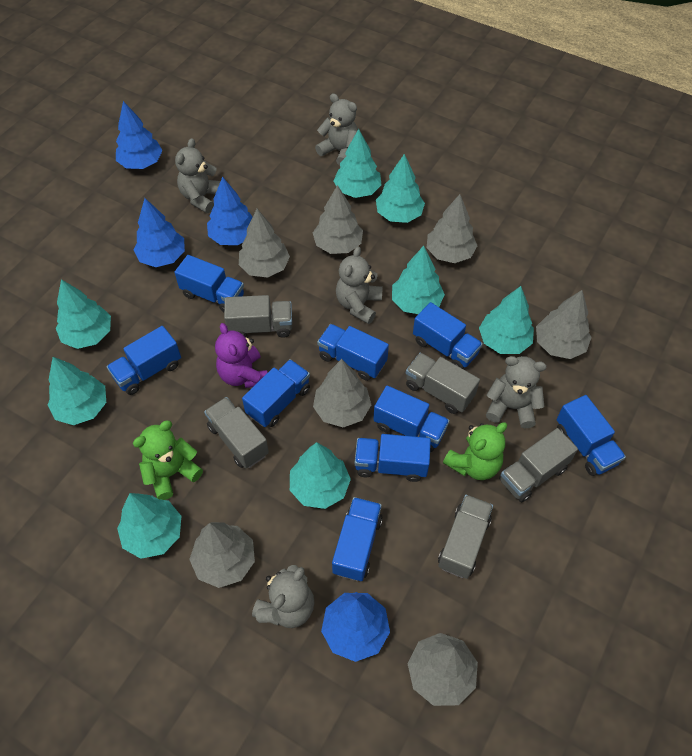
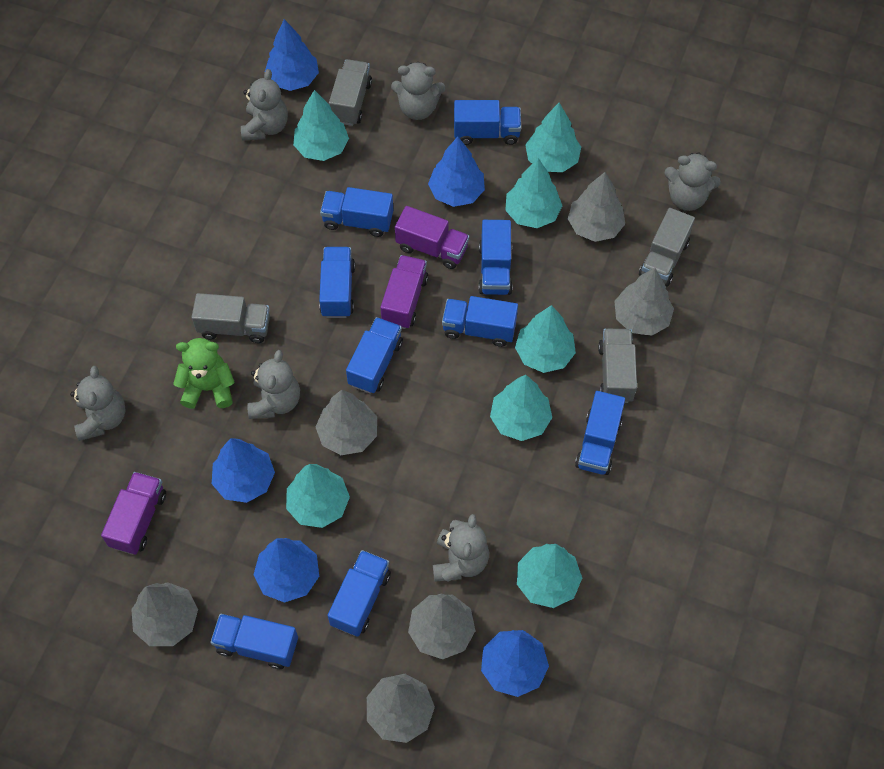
blue tree: 4 -> 5
green teddy bear: 2 -> 1
grey teddy bear: 5 -> 6
grey tree: 7 -> 6
grey truck: 5 -> 4
purple teddy bear: 1 -> 0
purple truck: 0 -> 3
turquoise tree: 8 -> 7

